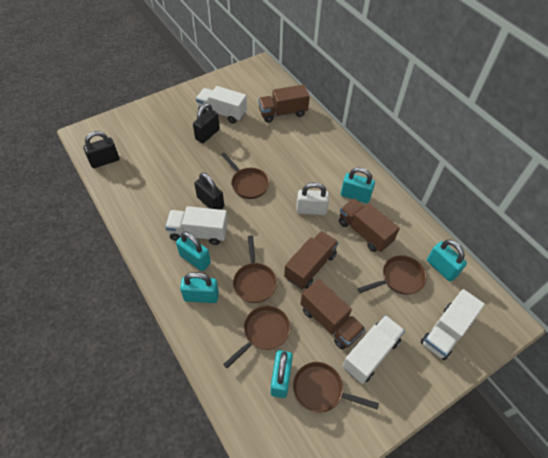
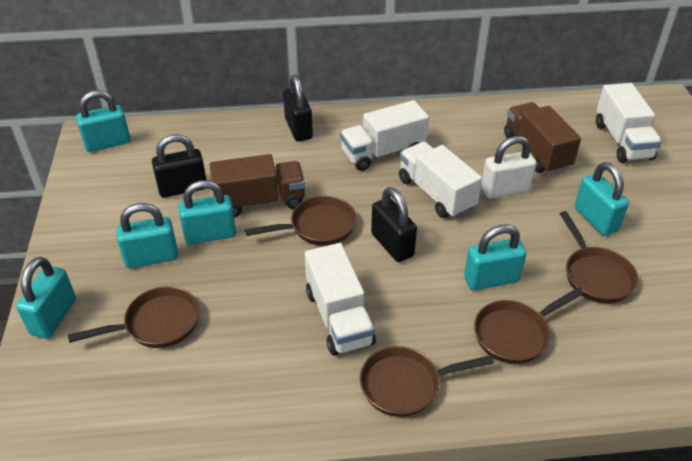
brown truck: 4 -> 2
turquoise padlock: 5 -> 6

